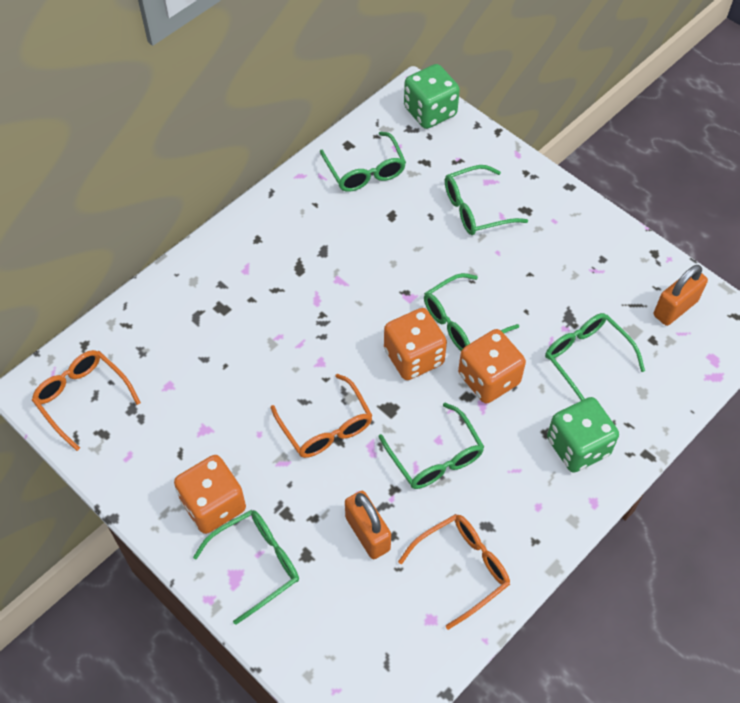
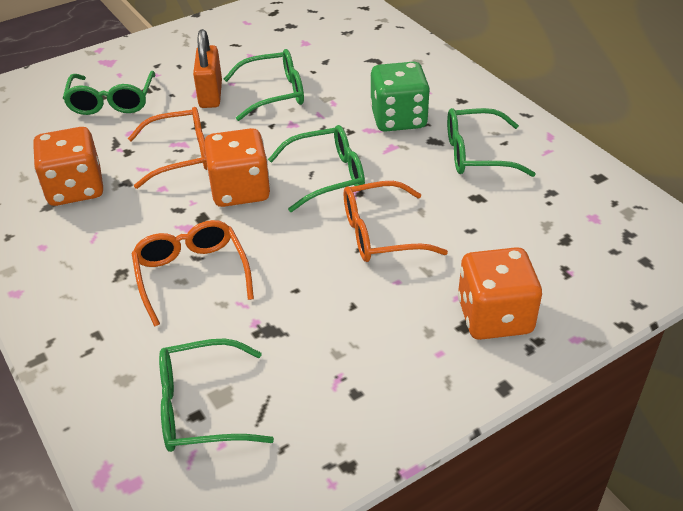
green dice: 2 -> 1
green glasses: 6 -> 5
orange padlock: 2 -> 1

